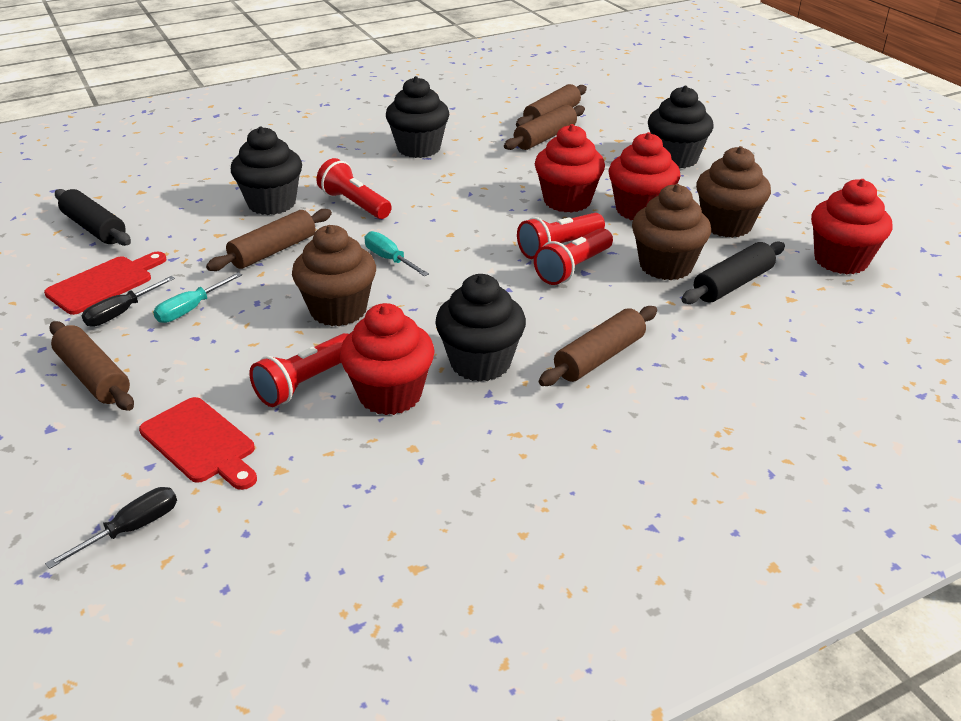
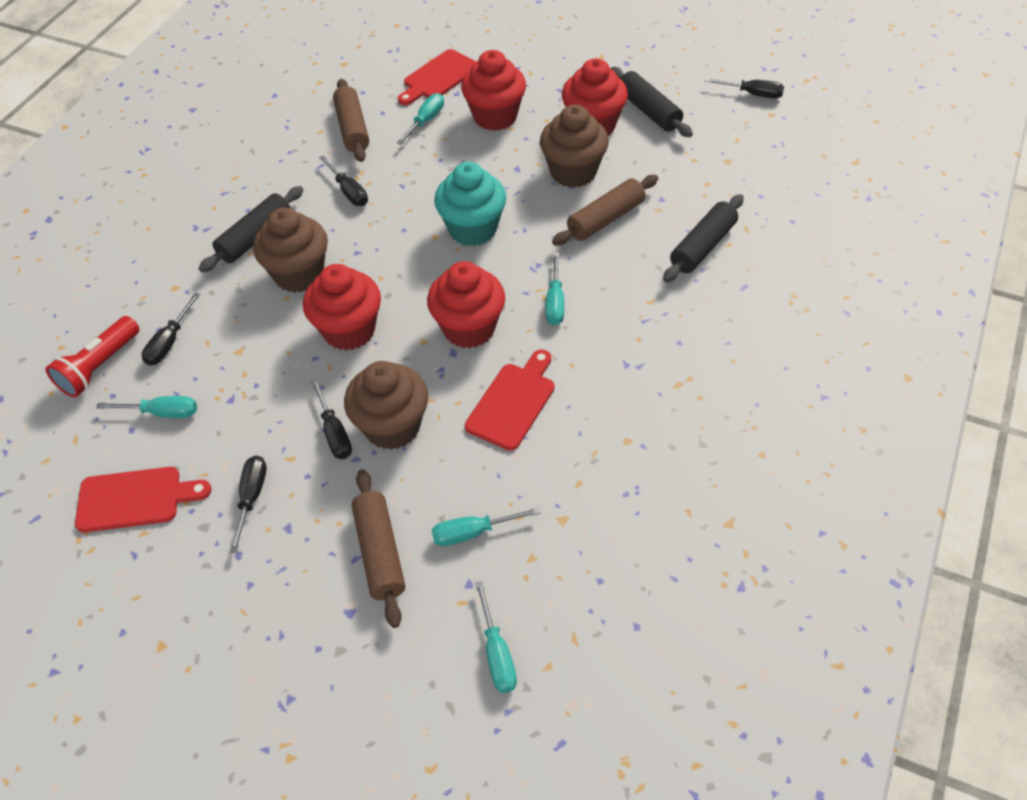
black cupcake: 4 -> 0
black rolling pin: 2 -> 3
black screwdriver: 2 -> 5
brown rolling pin: 5 -> 3
red cutting board: 2 -> 3
red flashlight: 4 -> 1
turquoise cupcake: 0 -> 1
turquoise screwdriver: 2 -> 5

